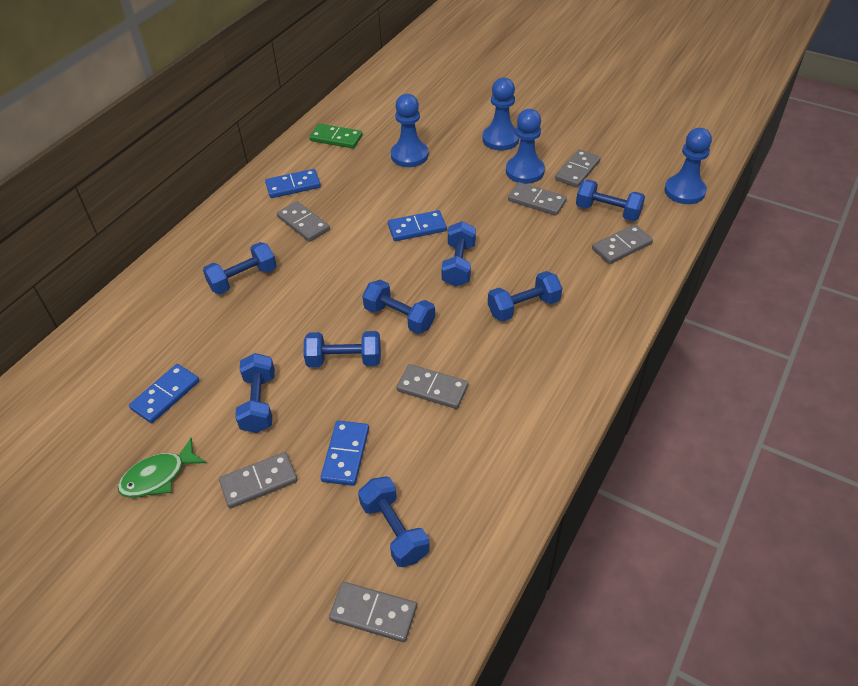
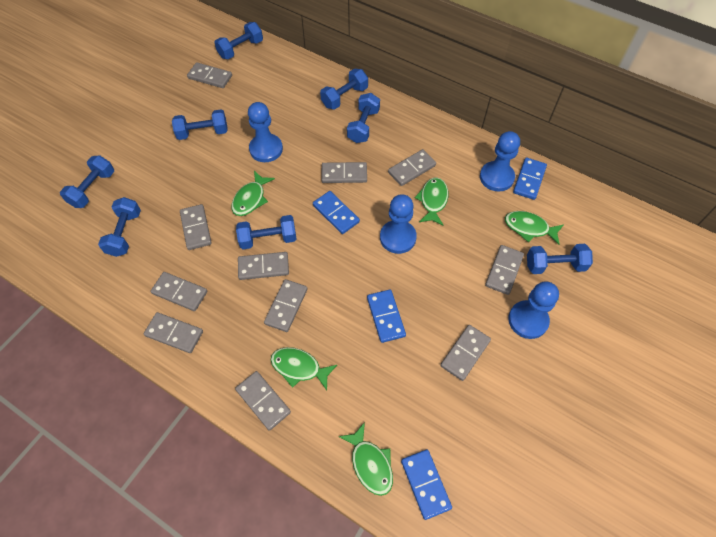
green domino: 1 -> 0
green fish: 1 -> 5
grey domino: 7 -> 11

